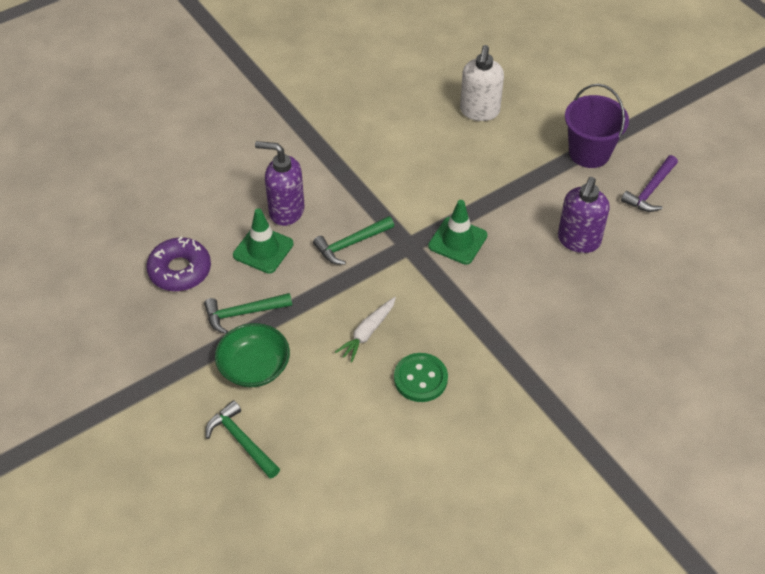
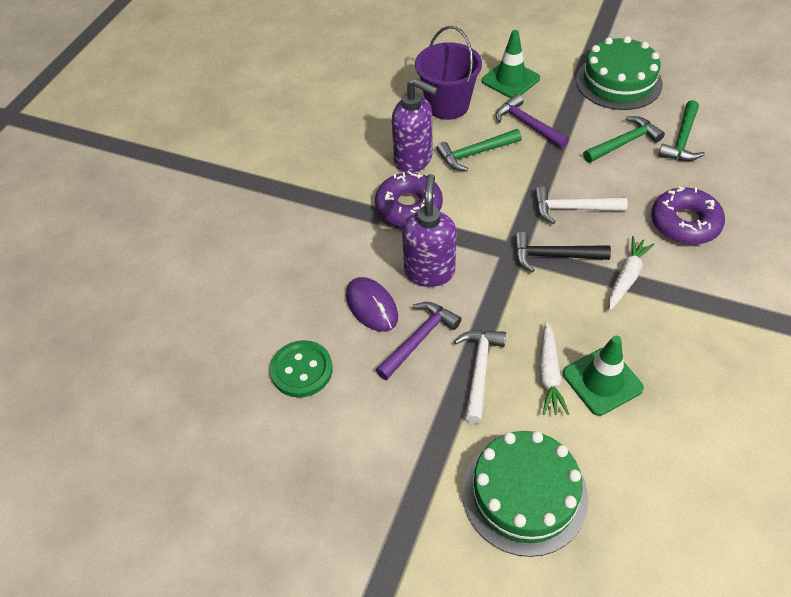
black hammer: 0 -> 1
green bowl: 1 -> 0
green cake: 0 -> 2
purple donut: 1 -> 2
purple hammer: 1 -> 2
purple mouse: 0 -> 1
white carrot: 1 -> 2
white hammer: 0 -> 2
white soap dispenser: 1 -> 0

